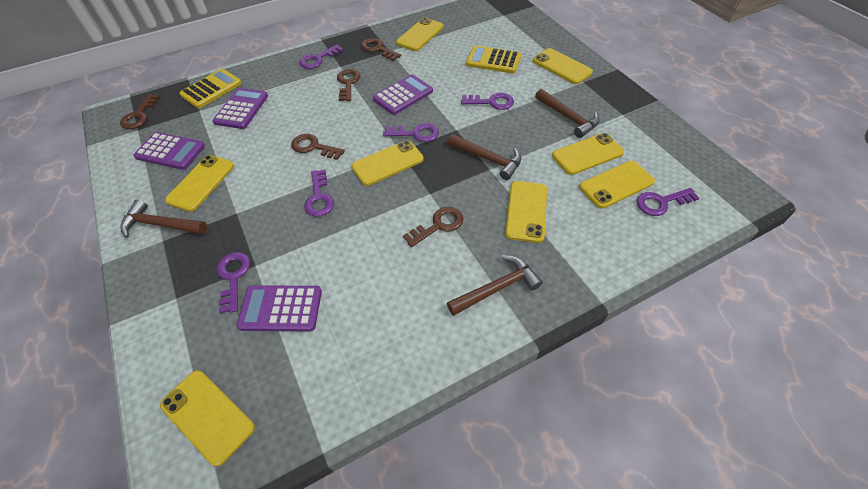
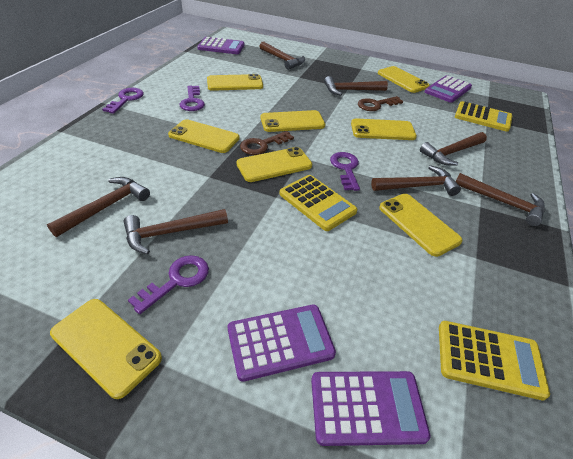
brown hammer: 4 -> 7
brown key: 5 -> 2
purple key: 6 -> 4
yellow calculator: 2 -> 3

